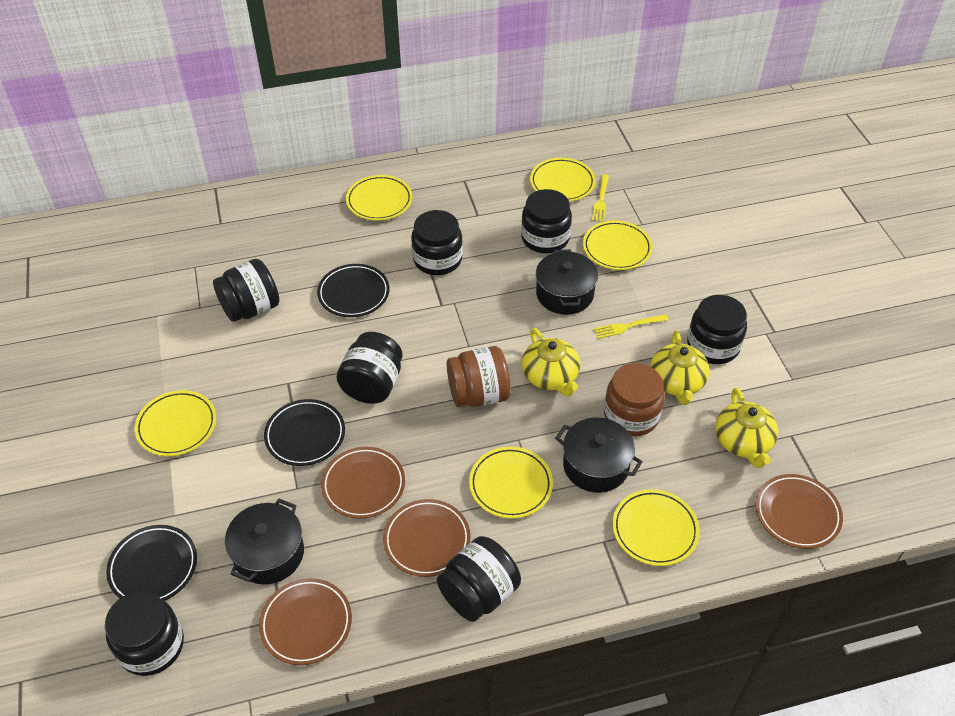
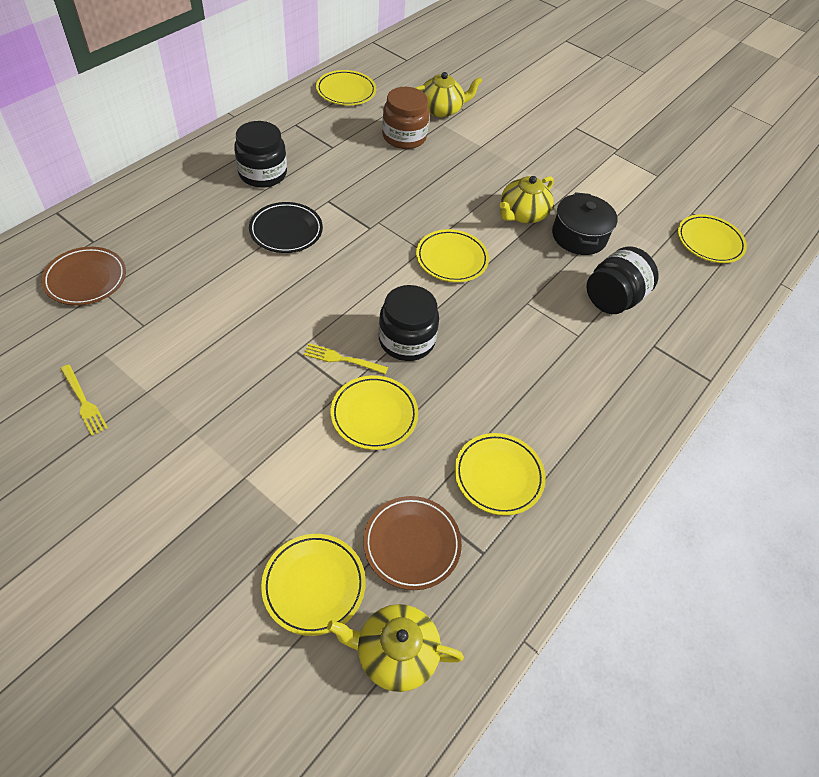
black jar: 7 -> 3
black plate: 3 -> 1
black pot: 3 -> 1
brown jar: 2 -> 1
brown plate: 4 -> 2

